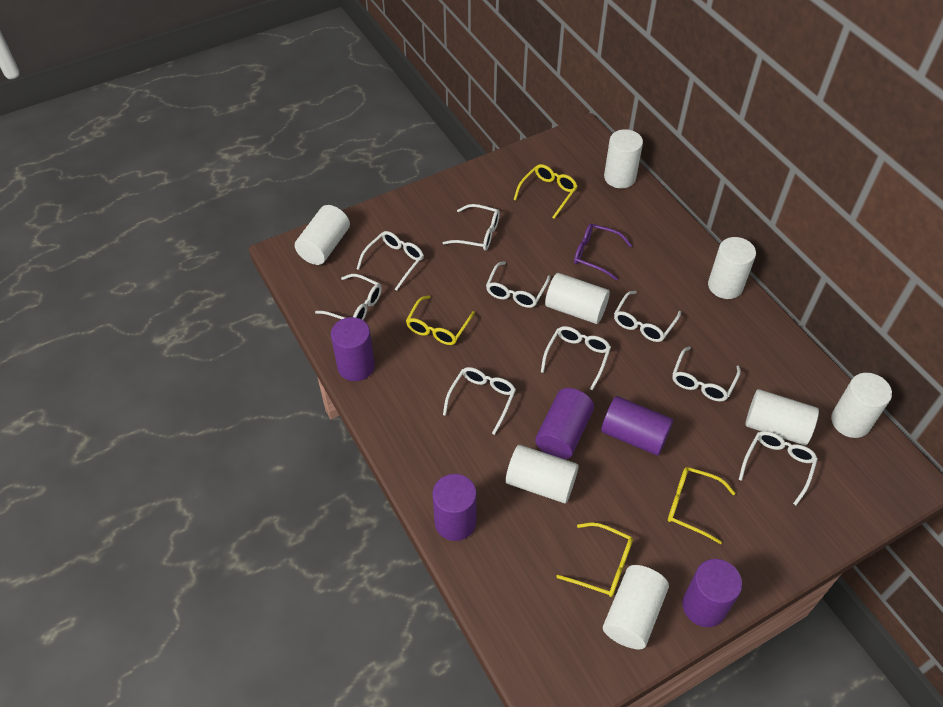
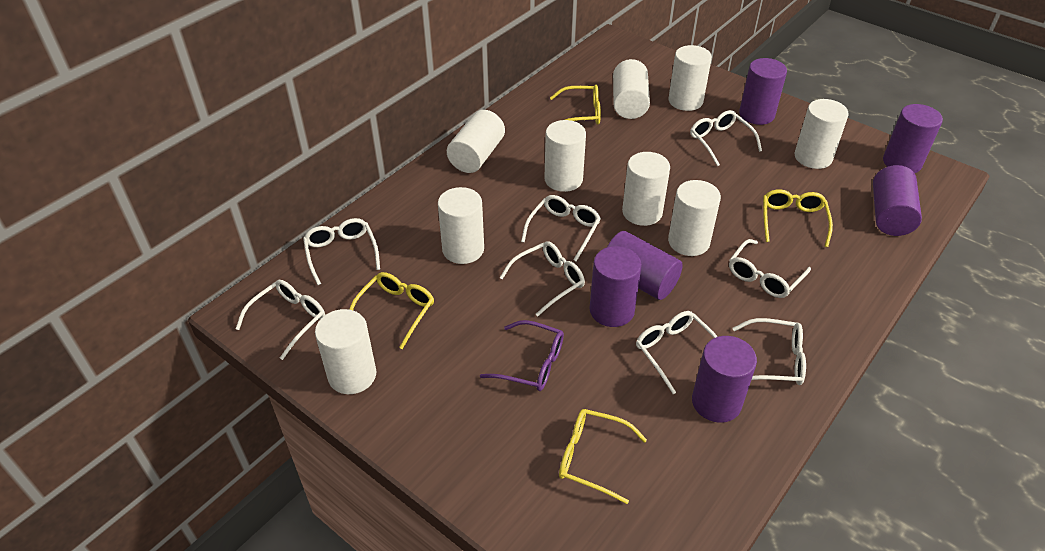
purple cylinder: 5 -> 6
white cylinder: 8 -> 9
white glasses: 9 -> 8

